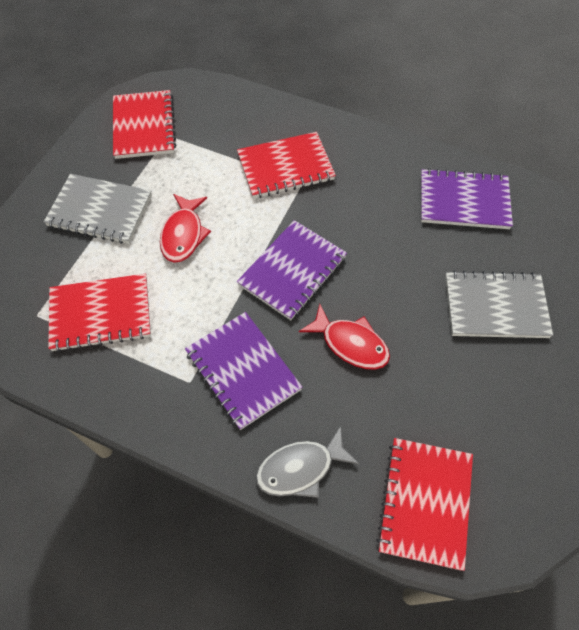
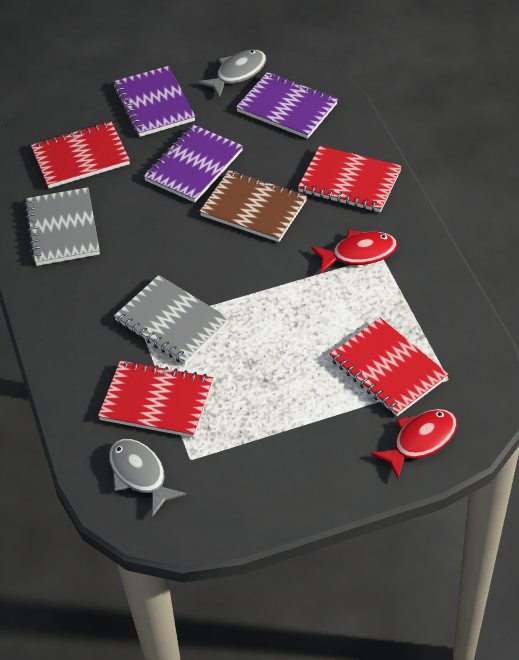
brown notebook: 0 -> 1
grey fish: 1 -> 2

